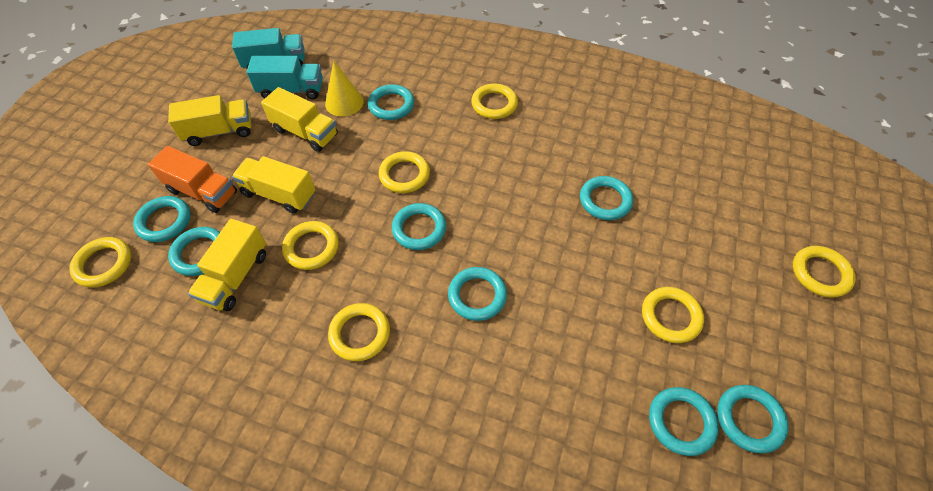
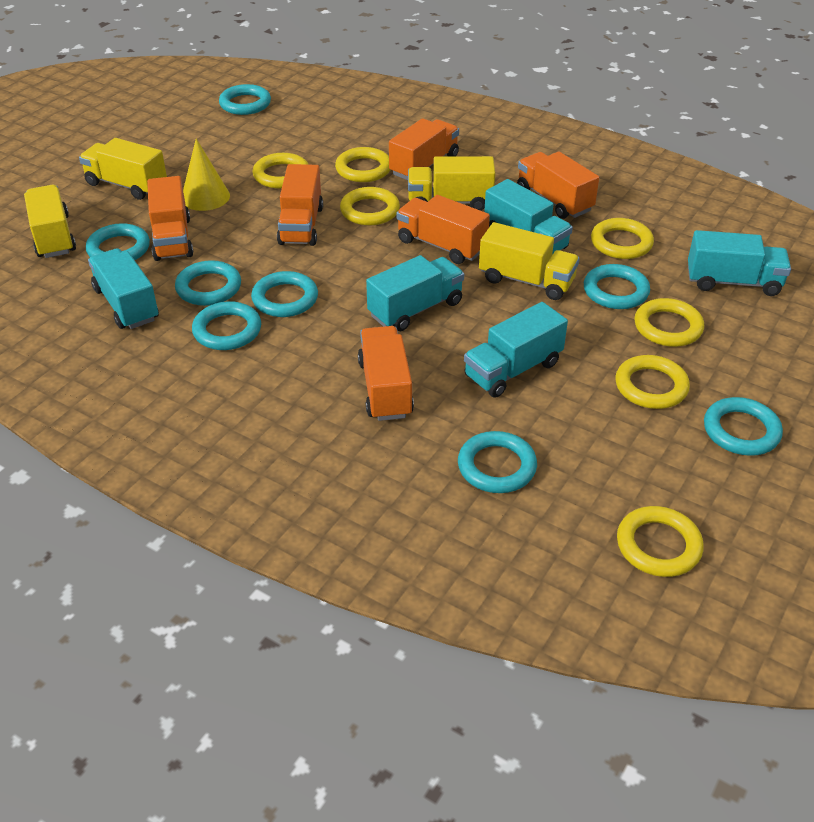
orange truck: 1 -> 6
turquoise truck: 2 -> 5

